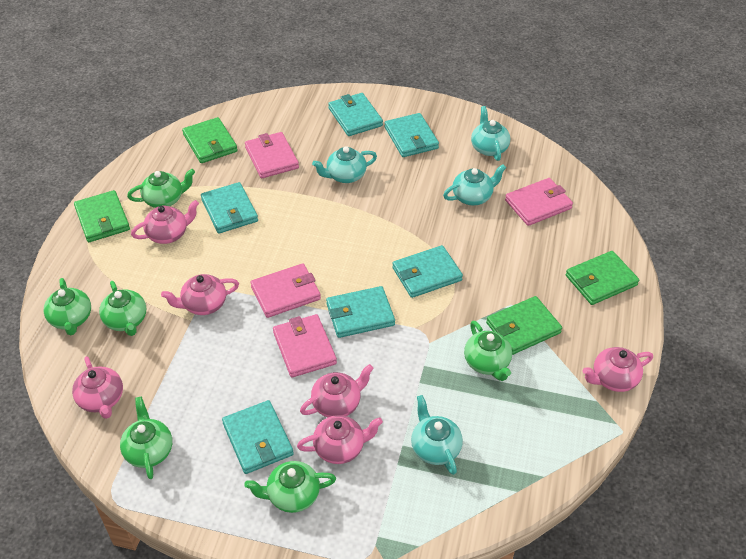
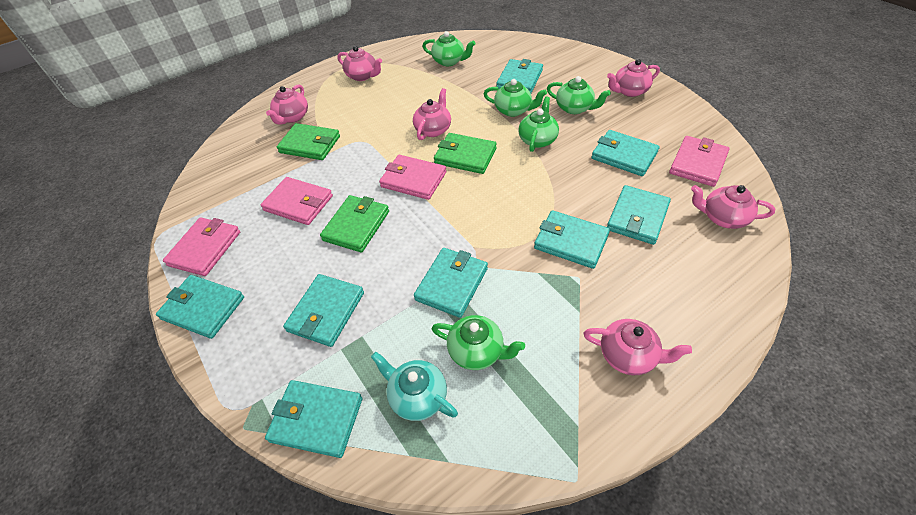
green teapot: 6 -> 5
green wallet: 4 -> 3
turquoise teapot: 4 -> 1
turquoise wallet: 6 -> 8

